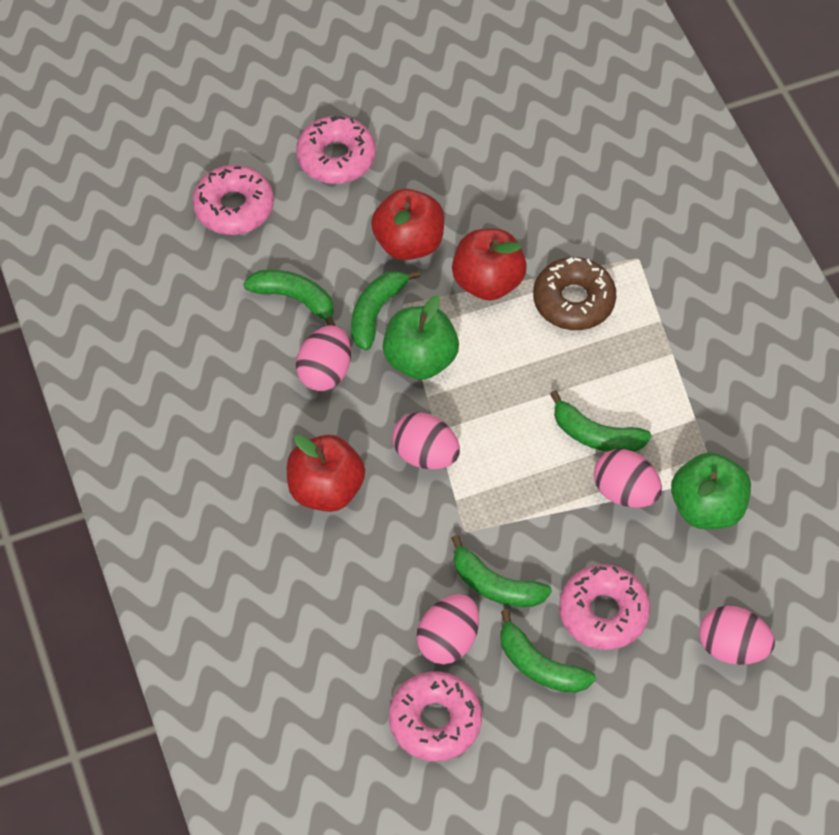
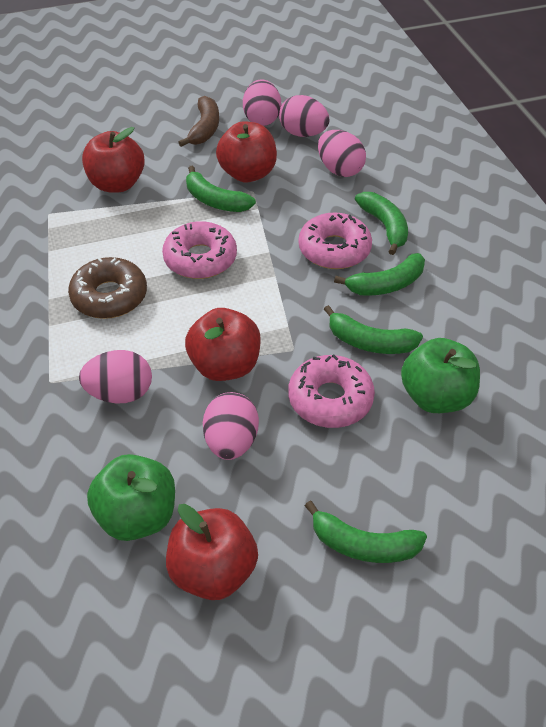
brown banana: 0 -> 1
pink donut: 4 -> 3
red apple: 3 -> 4

